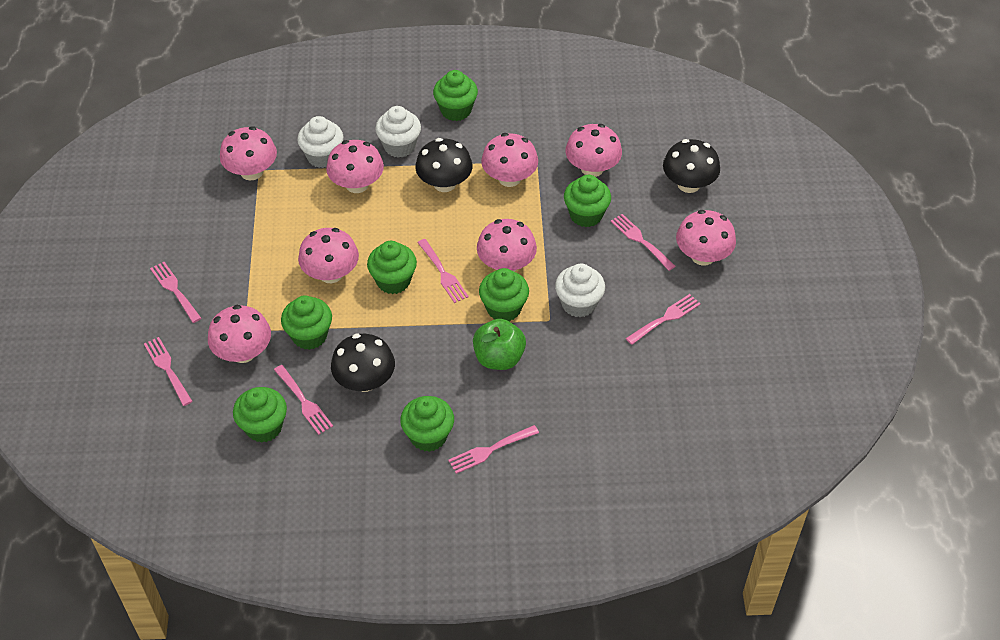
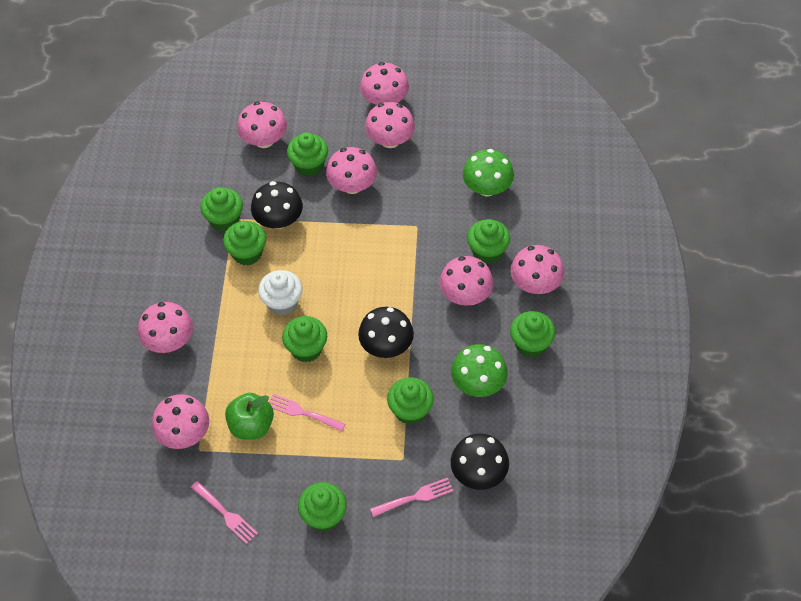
green cupcake: 7 -> 8
green mushroom: 0 -> 2
pink fork: 7 -> 3
white cupcake: 3 -> 1

